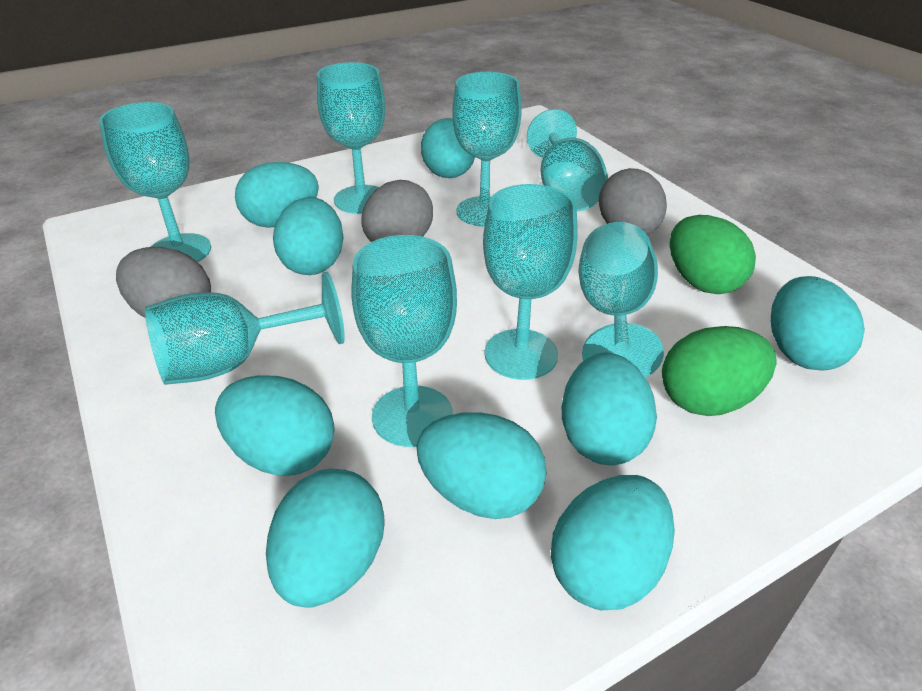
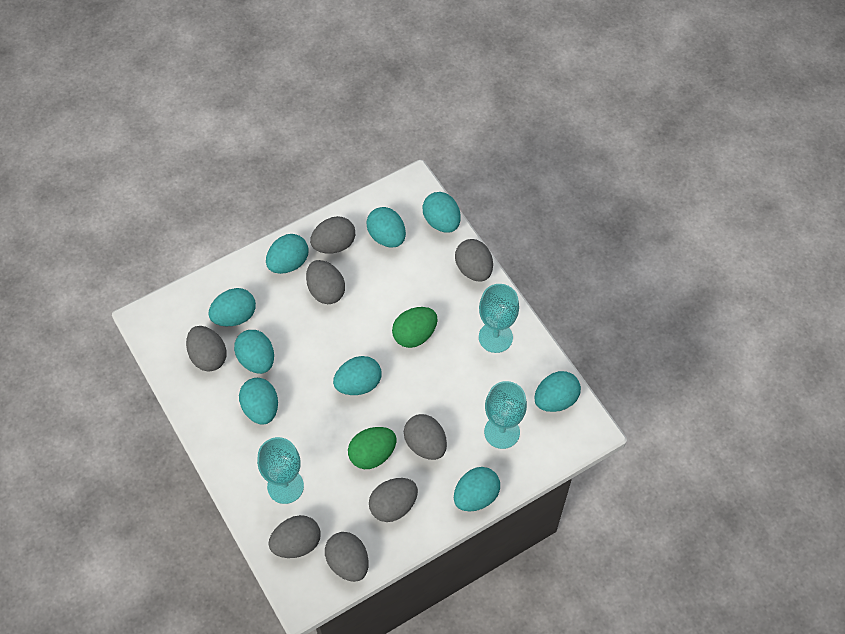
grey egg: 3 -> 8
turquoise goblet: 8 -> 3

